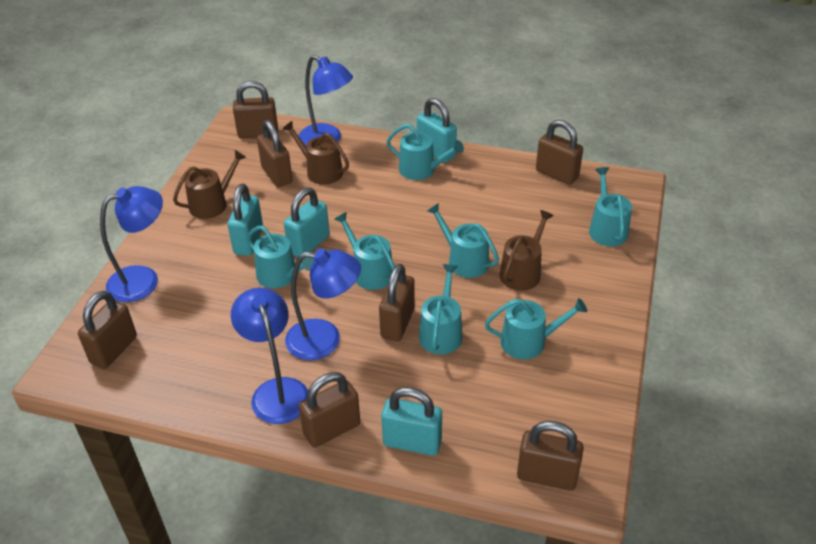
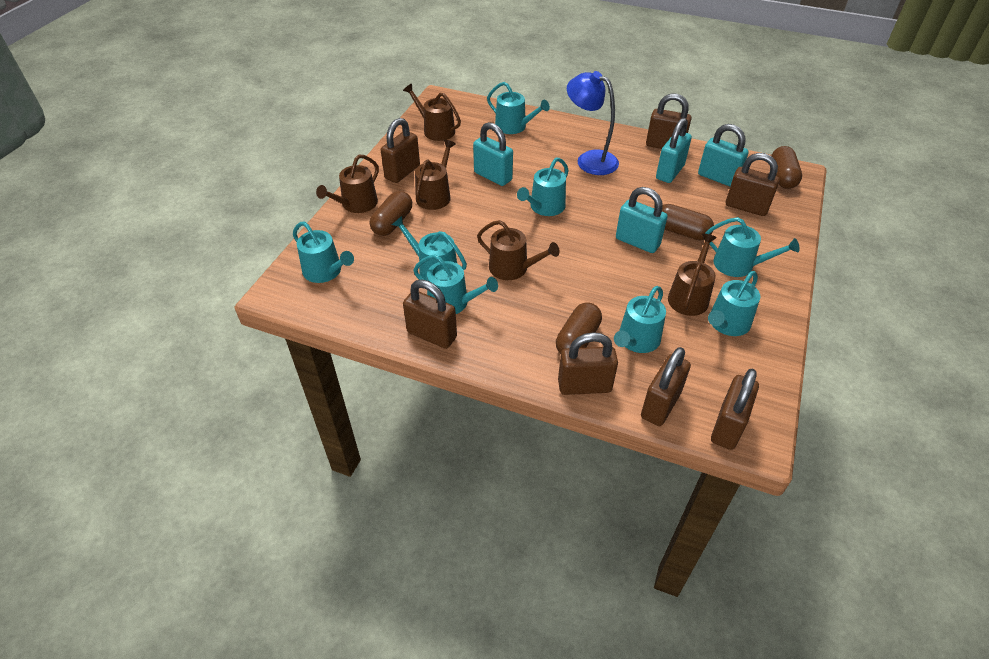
blue lamp: 4 -> 1
brown capsule: 0 -> 4
brown watering can: 3 -> 5
turquoise watering can: 7 -> 8

